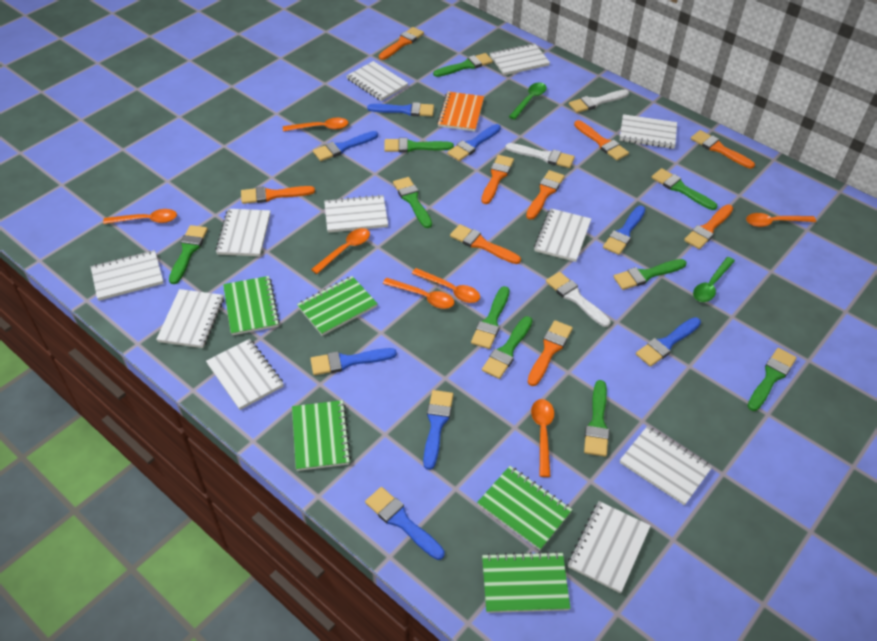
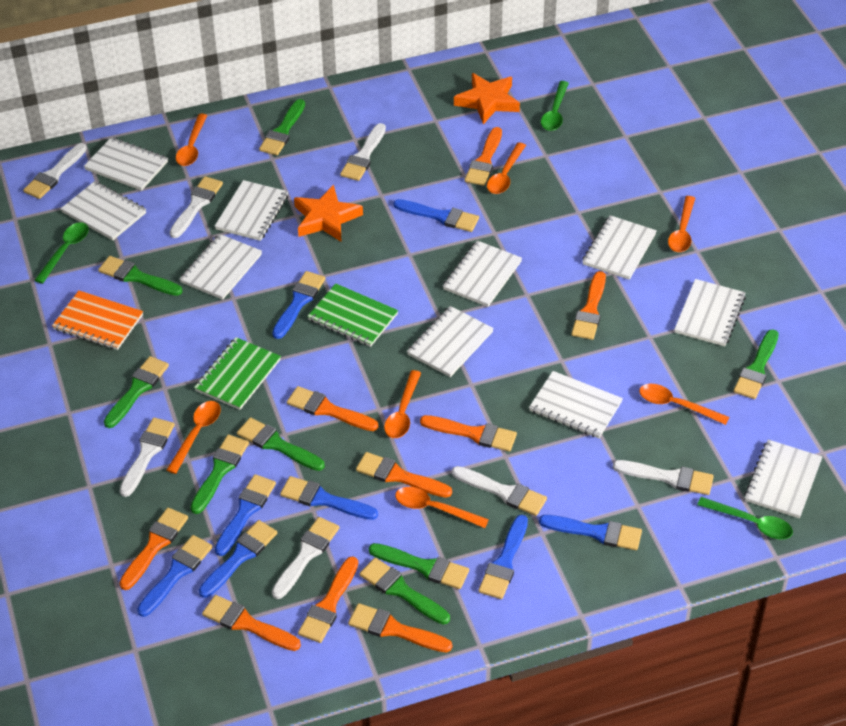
green brush: 10 -> 8
green notebook: 5 -> 2
green spoon: 2 -> 3
orange star: 0 -> 2
white brush: 3 -> 7
white notebook: 11 -> 10

